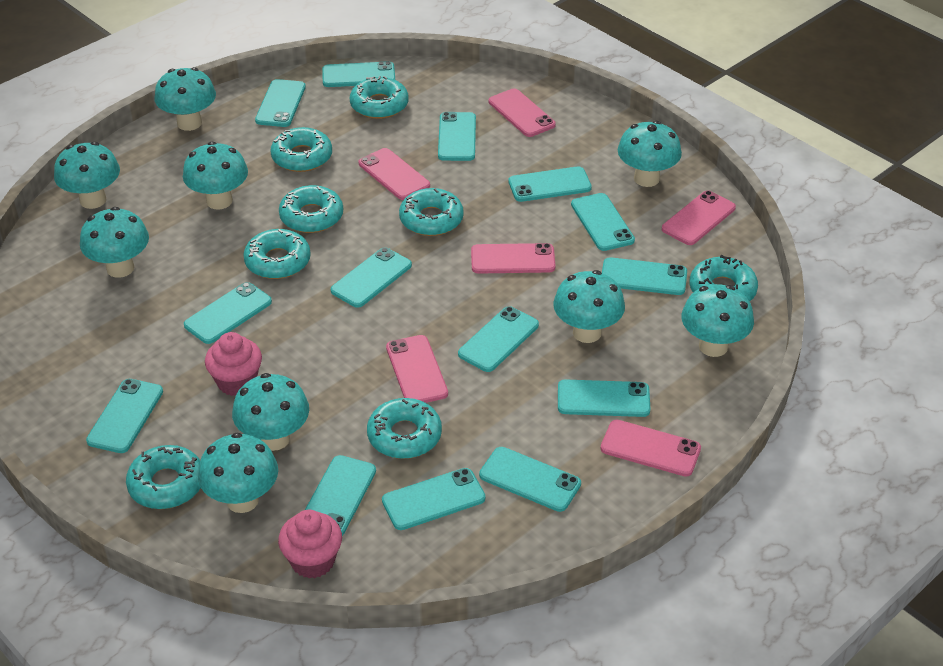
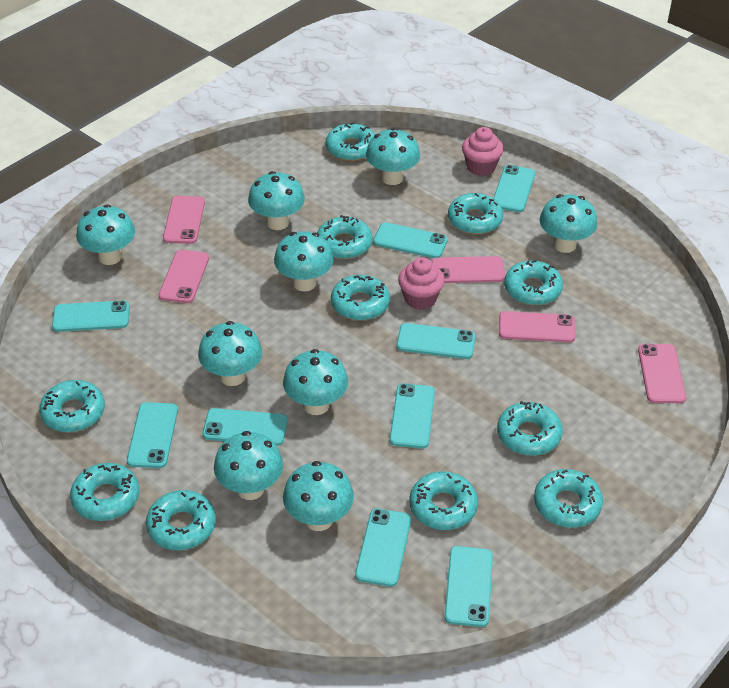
pink phone: 6 -> 5
turquoise donut: 8 -> 11
turquoise phone: 14 -> 9

